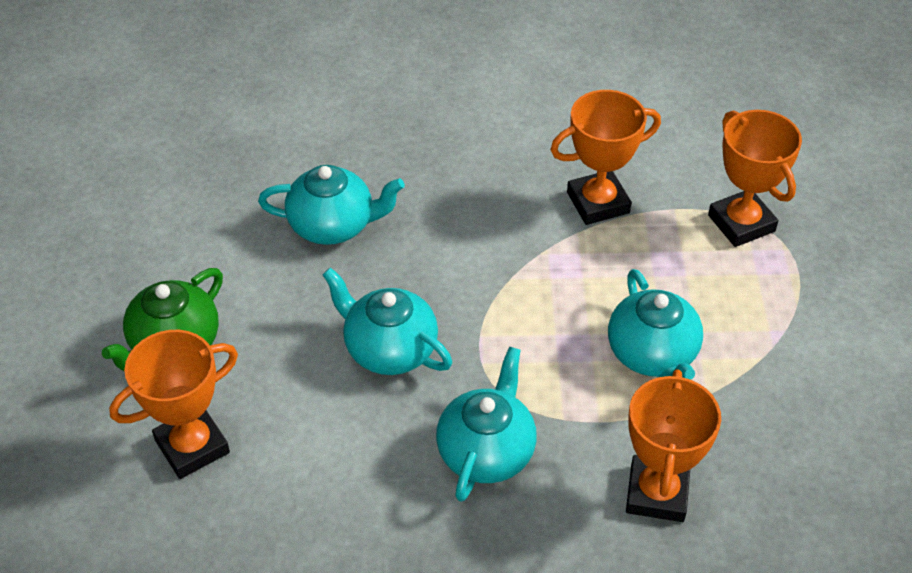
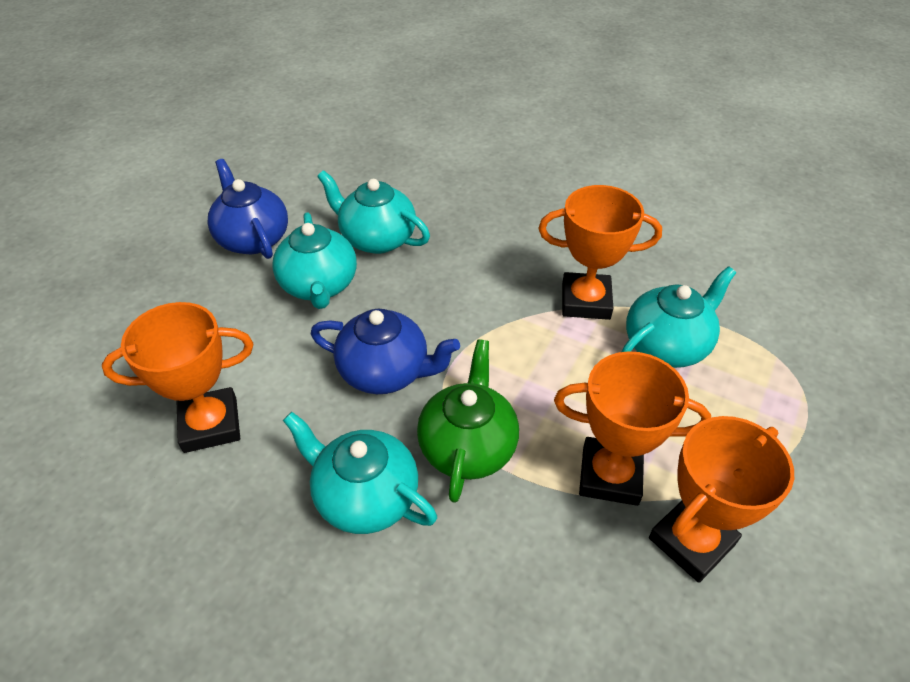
blue teapot: 0 -> 2

